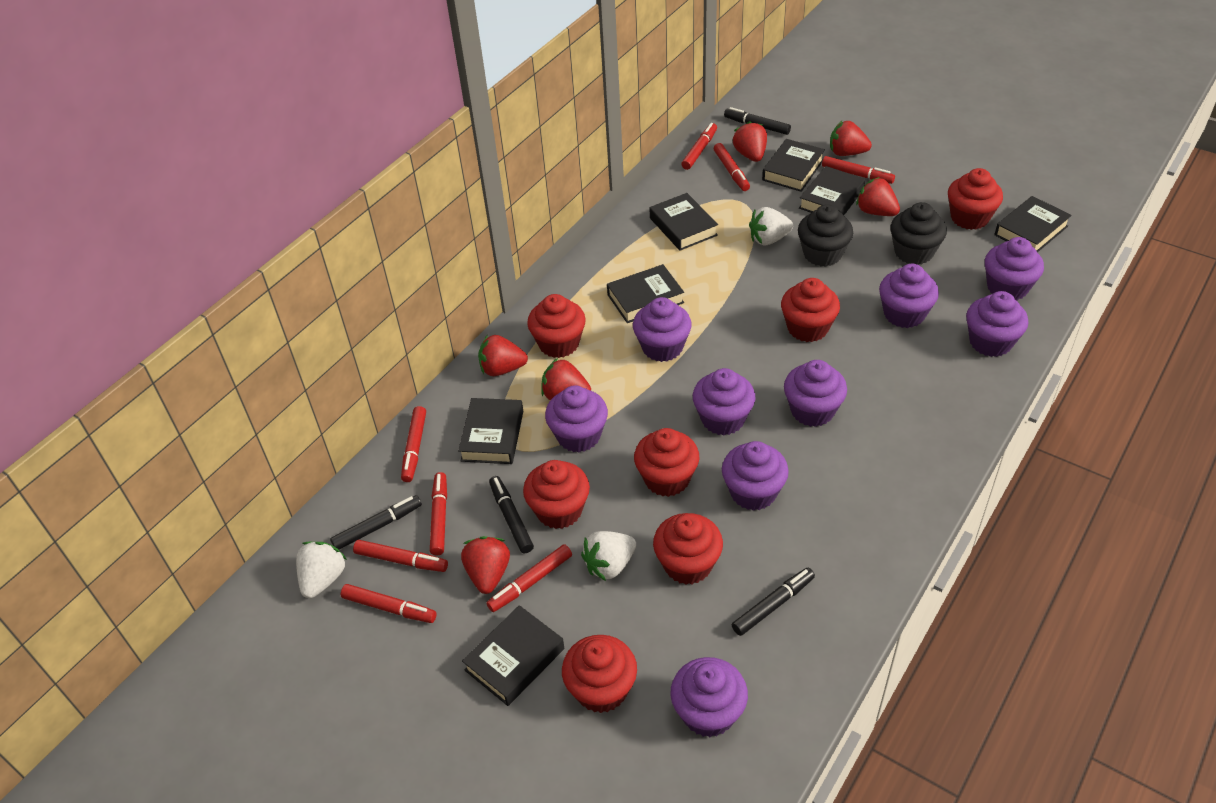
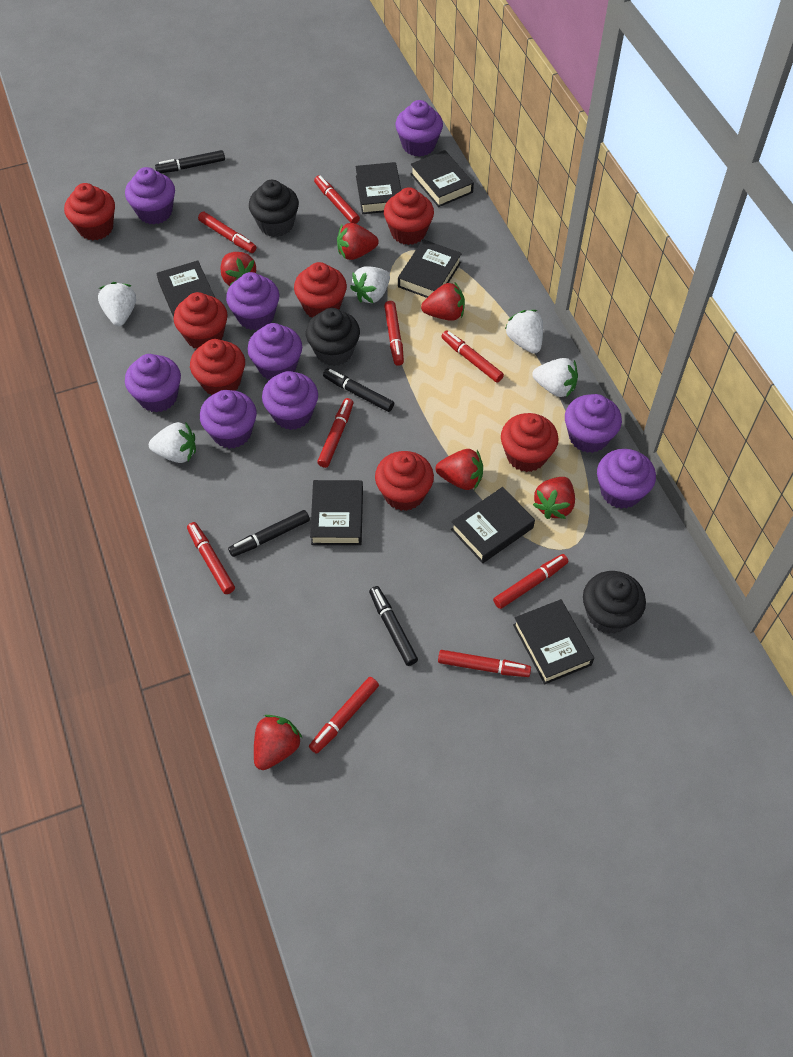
black cupcake: 2 -> 3
red marker: 8 -> 9
white strawberry: 3 -> 5

